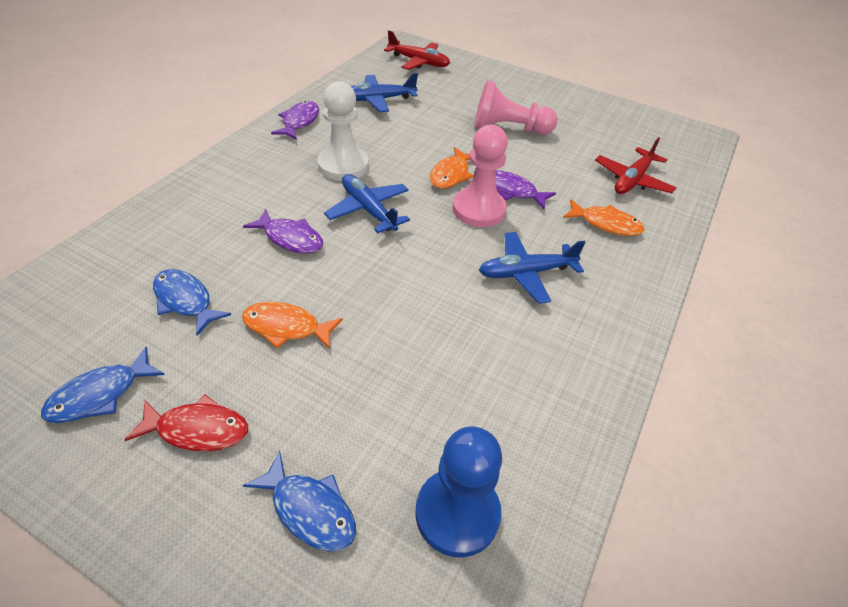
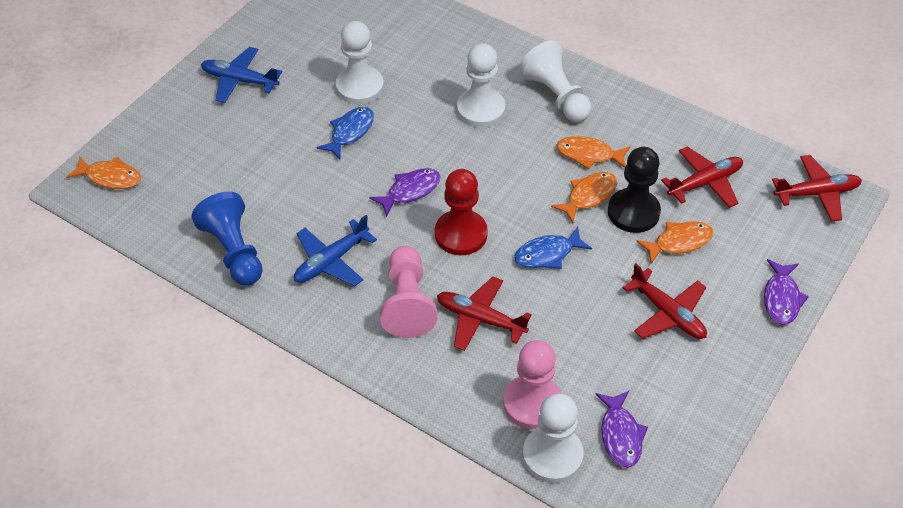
black pawn: 0 -> 1
blue fish: 3 -> 2
blue plane: 3 -> 2
orange fish: 3 -> 4
red fish: 1 -> 0
red pawn: 0 -> 1
red plane: 2 -> 4
white pawn: 1 -> 4

